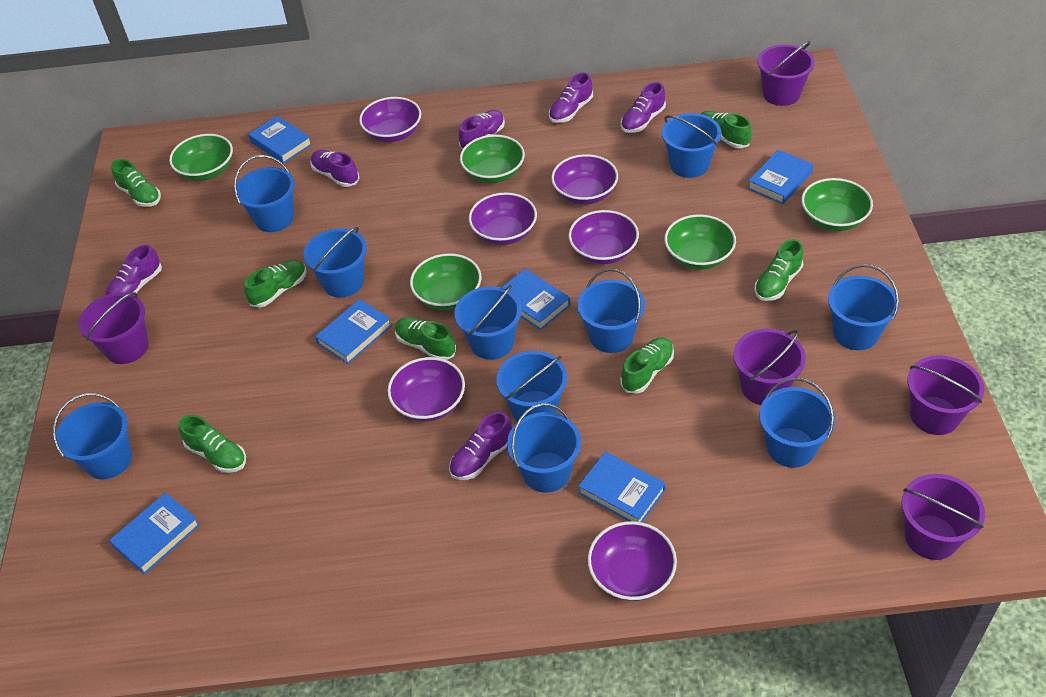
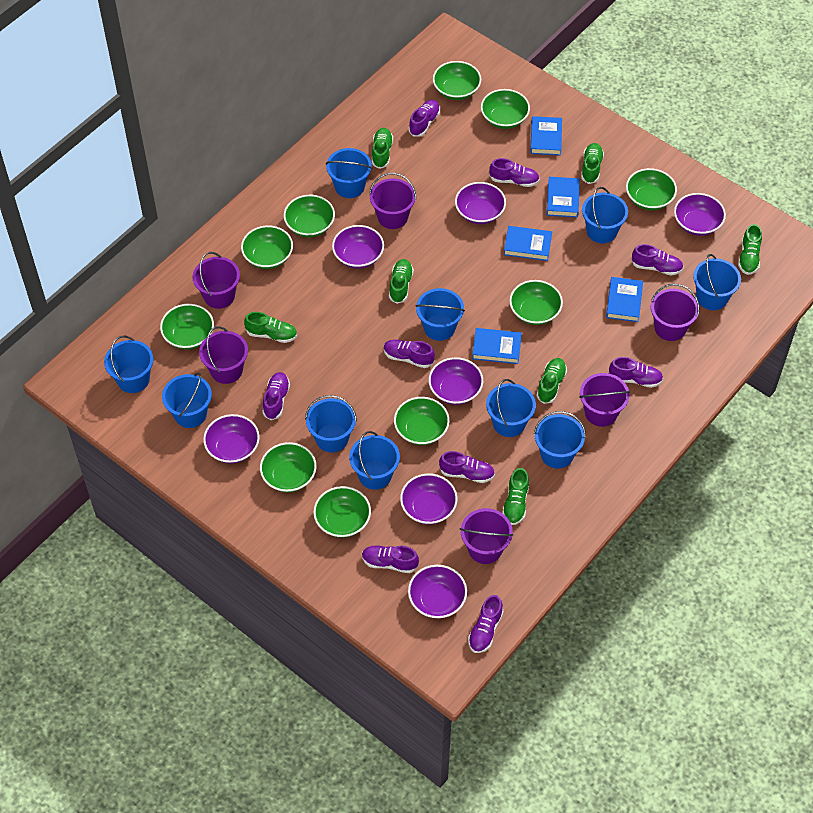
blue book: 6 -> 5
green bowl: 5 -> 10
purple bowl: 6 -> 7
purple bucket: 5 -> 6
purple shoe: 6 -> 9

